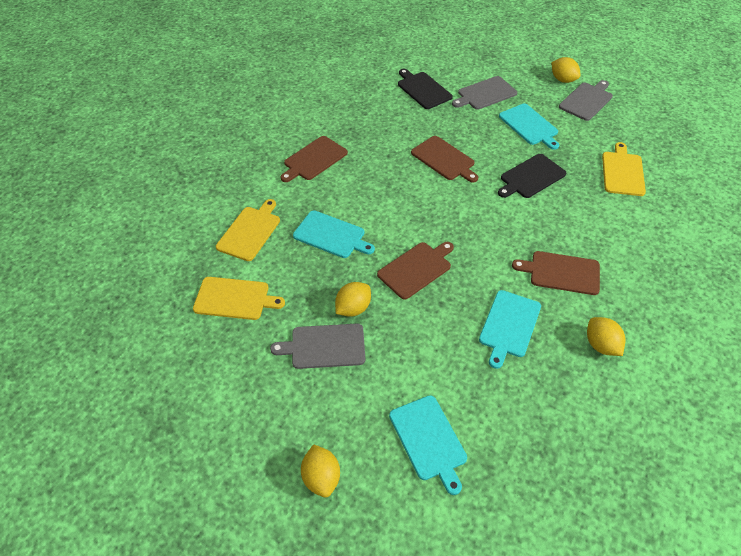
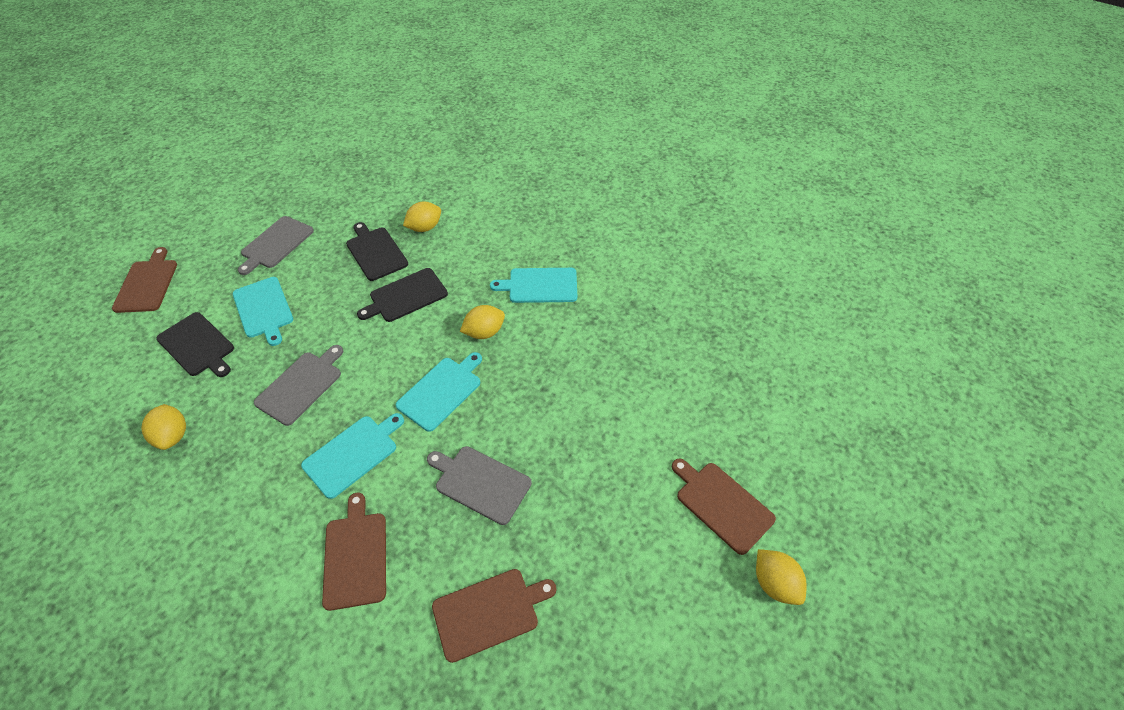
black cutting board: 2 -> 3
yellow cutting board: 3 -> 0

